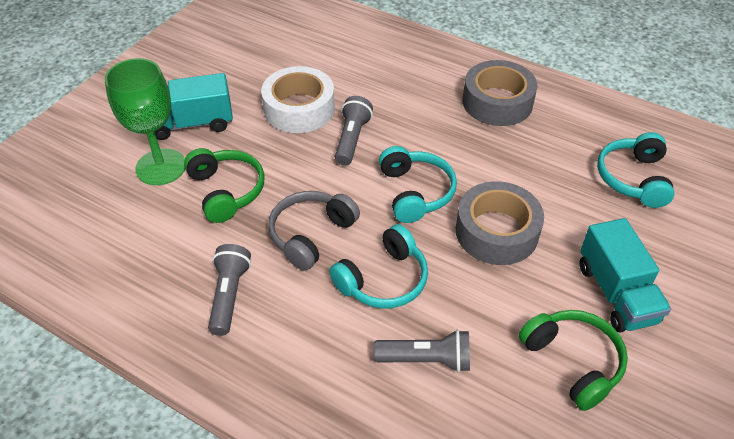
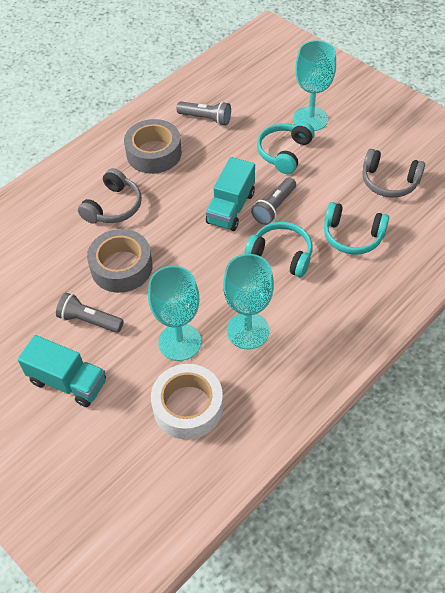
green goblet: 1 -> 0
green headphones: 2 -> 0
grey headphones: 1 -> 2
turquoise goblet: 0 -> 3

